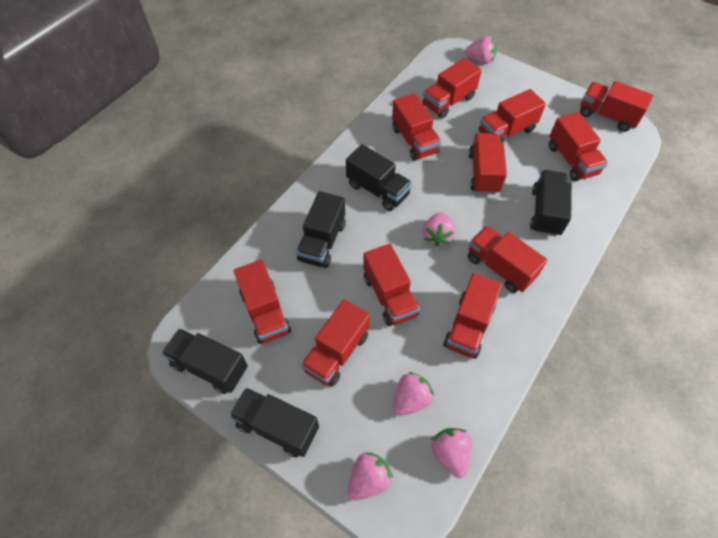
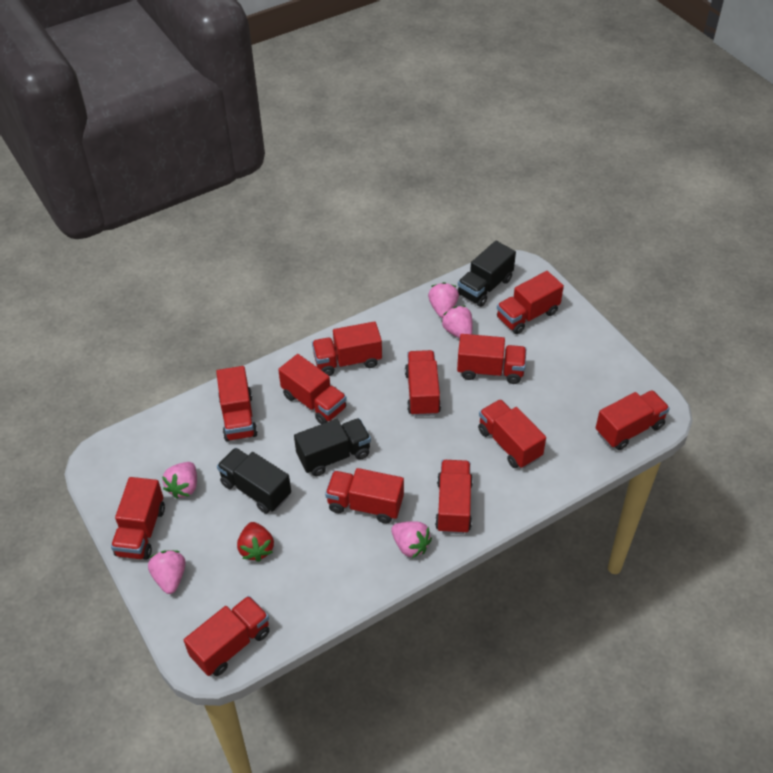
black truck: 5 -> 3
red strawberry: 0 -> 1
red truck: 11 -> 12

